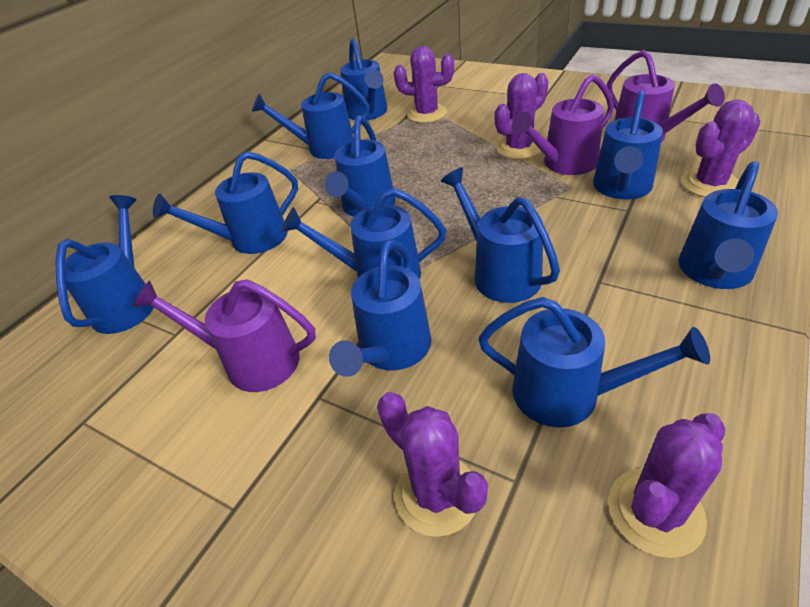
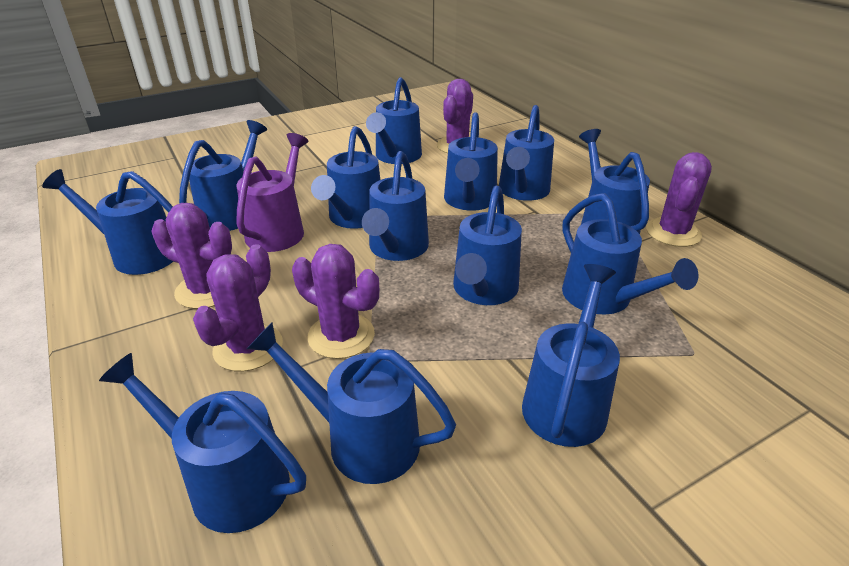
blue watering can: 11 -> 13
purple watering can: 3 -> 1

